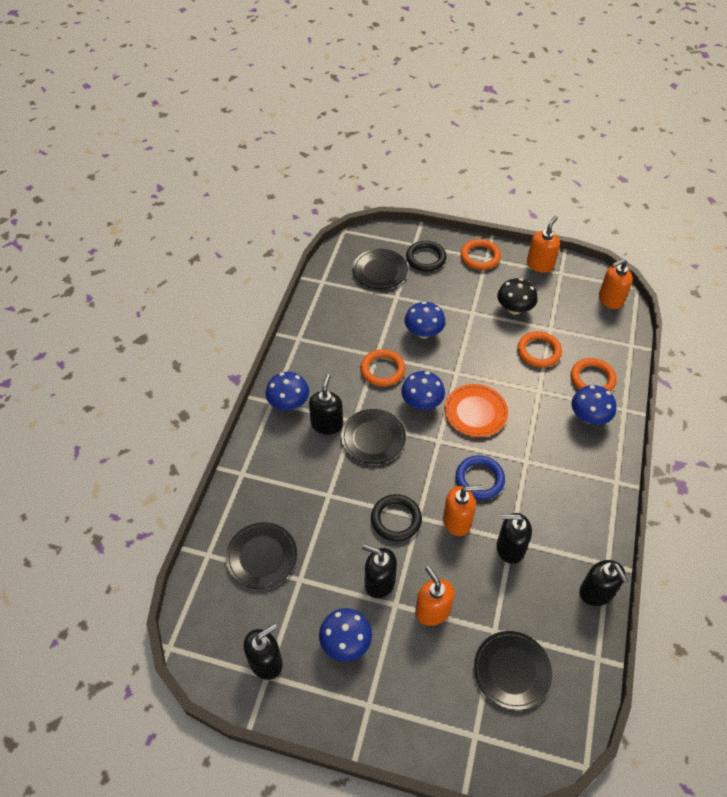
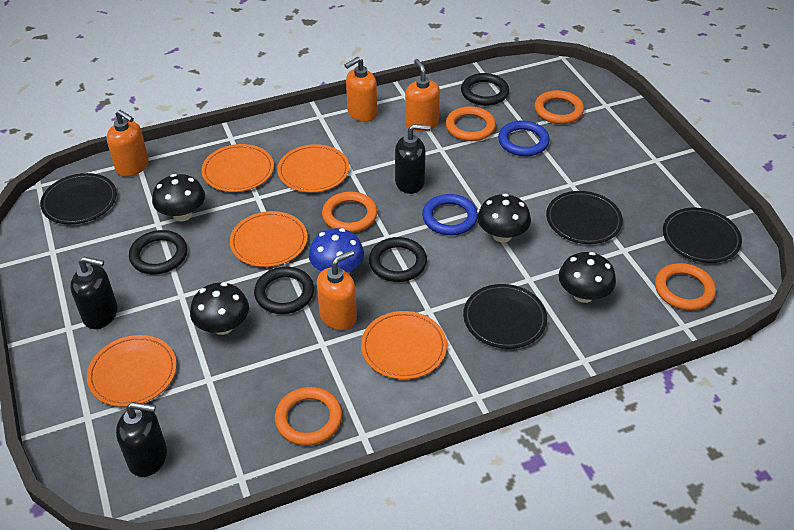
black mushroom: 1 -> 4
black ring: 2 -> 4
black soap dispenser: 5 -> 3
blue mushroom: 5 -> 1
blue ring: 1 -> 2
orange plate: 1 -> 5
orange ring: 4 -> 5

